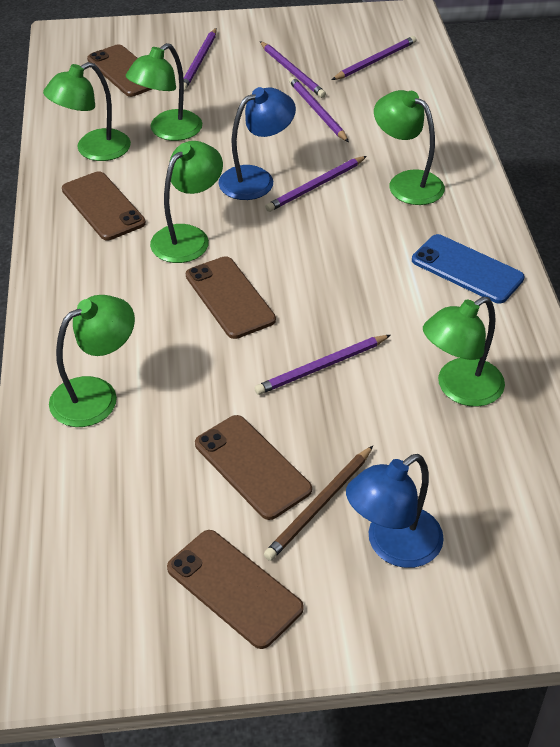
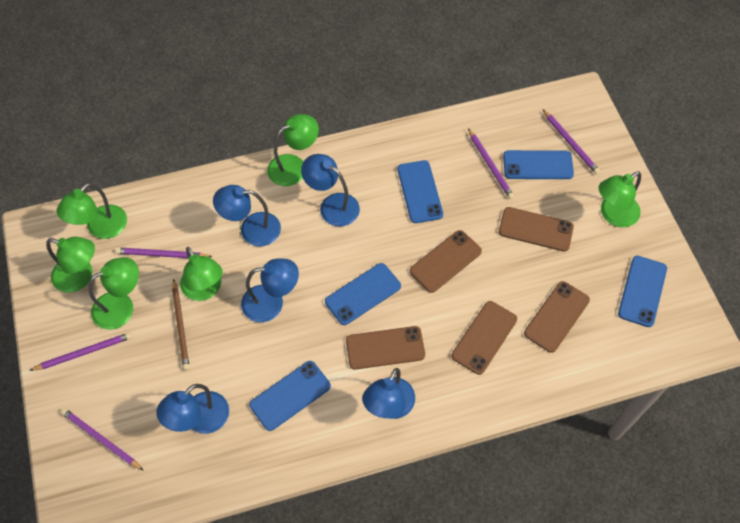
blue lamp: 2 -> 5
blue phone: 1 -> 5
purple pencil: 6 -> 5

